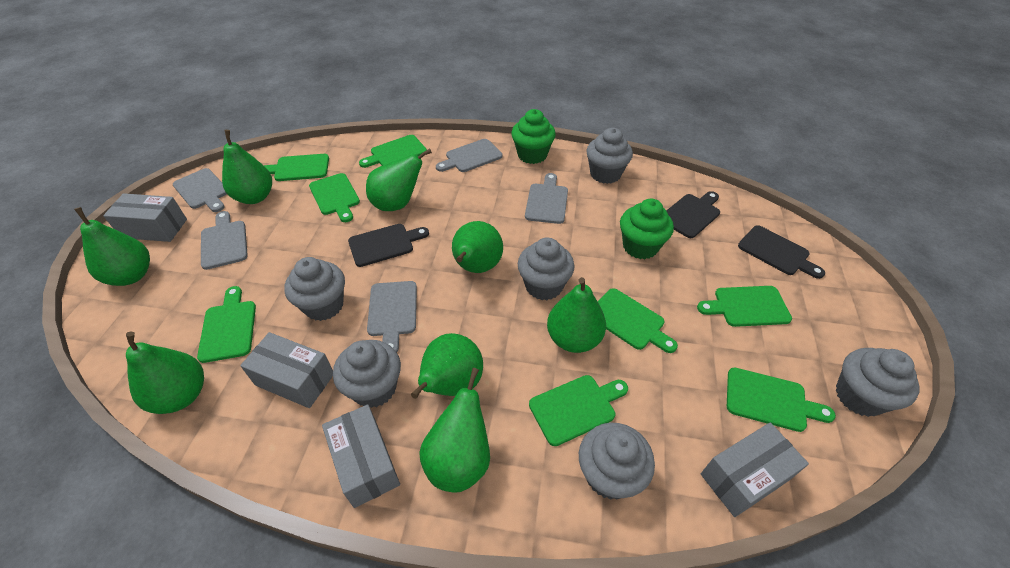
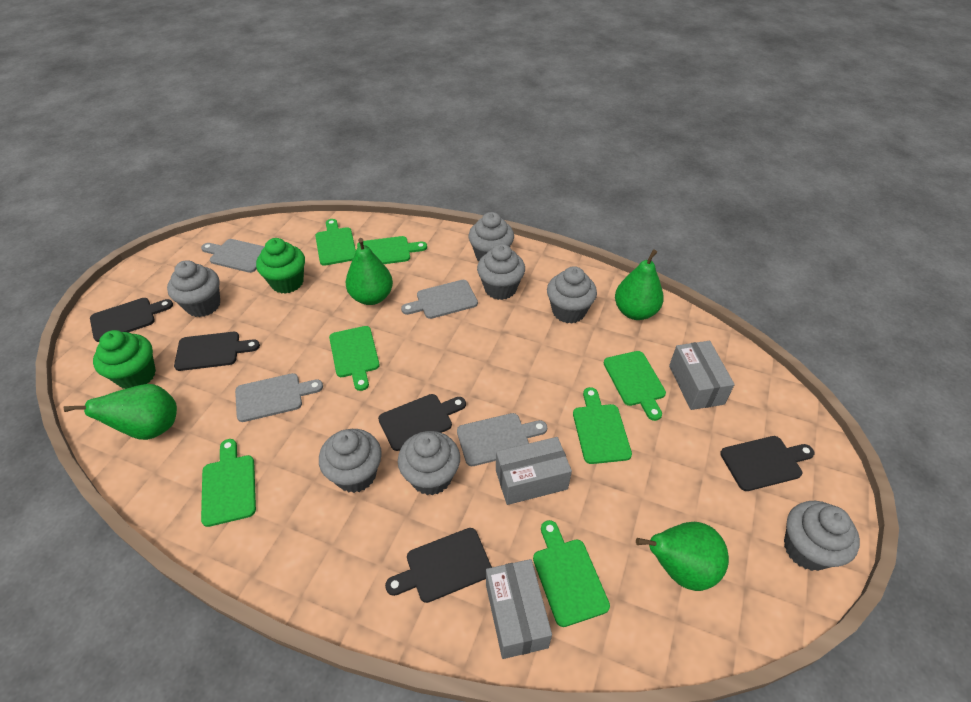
black cutting board: 3 -> 5
green cutting board: 8 -> 7
green pear: 8 -> 4
grey box: 4 -> 3
grey cupcake: 6 -> 7
grey cutting board: 5 -> 4

